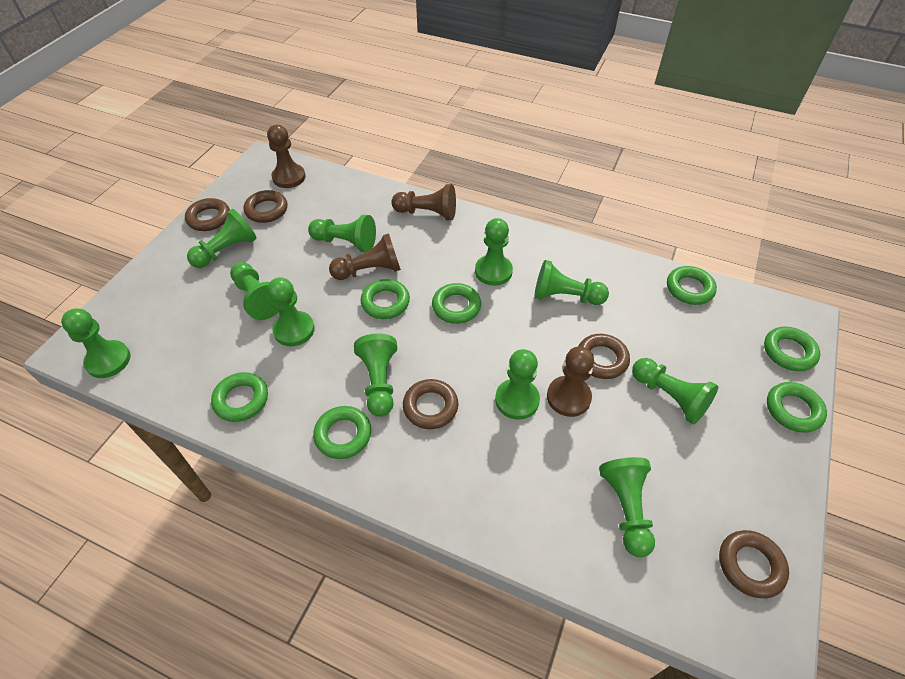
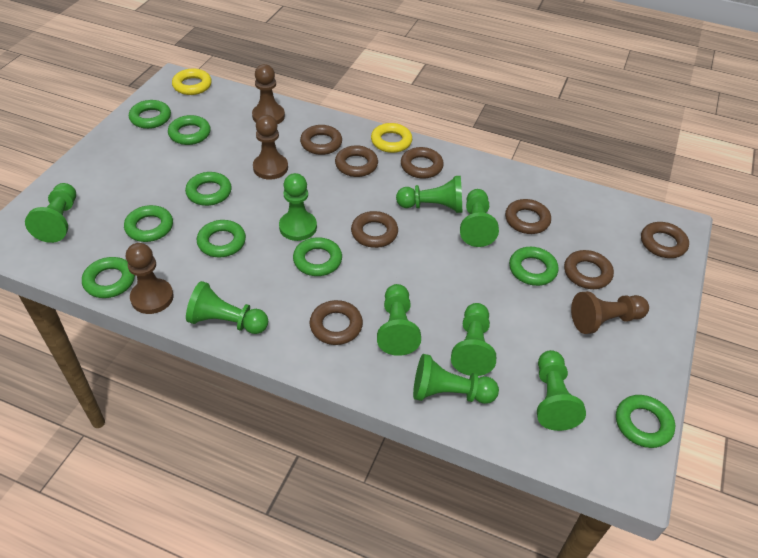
brown ring: 5 -> 8
green pawn: 11 -> 9
green ring: 7 -> 9
yellow ring: 0 -> 2

